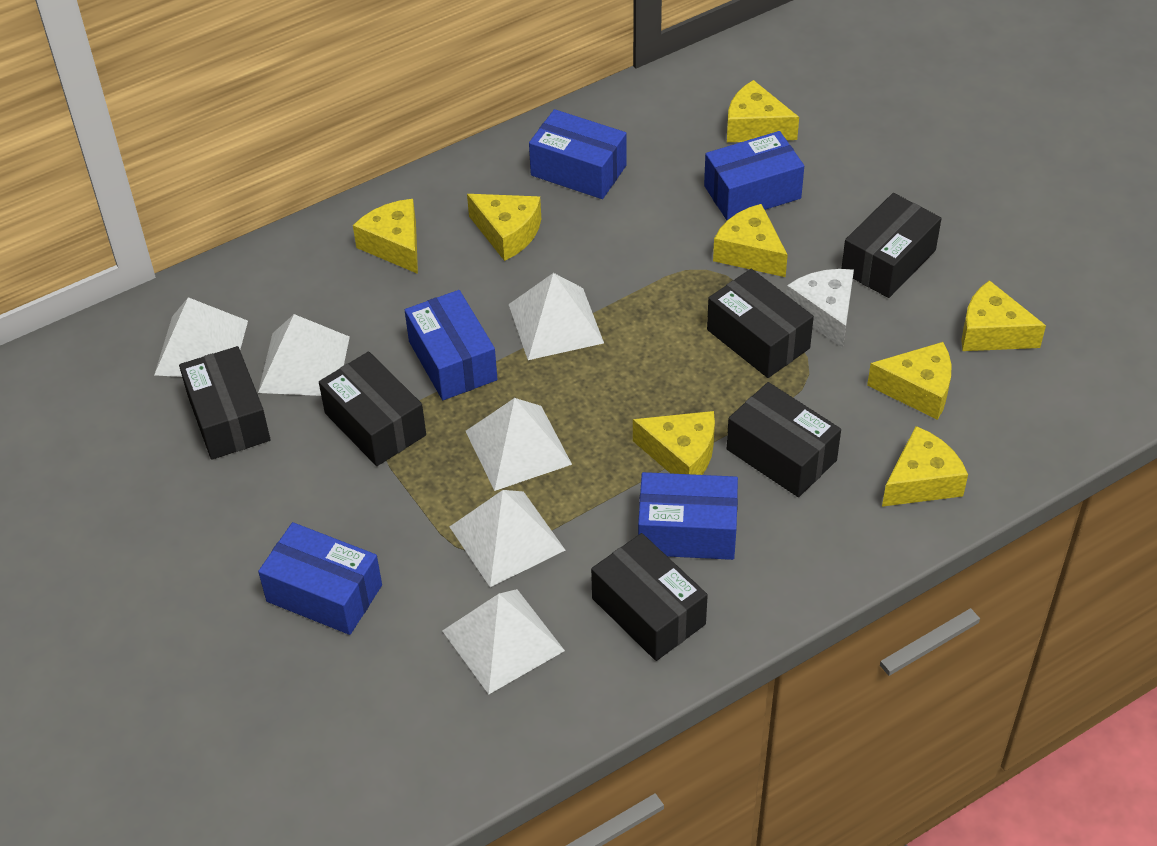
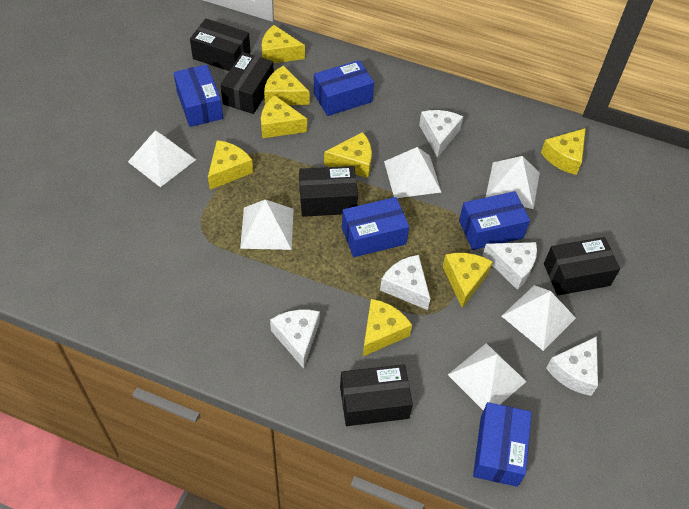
black box: 6 -> 5
white cheese: 1 -> 5

